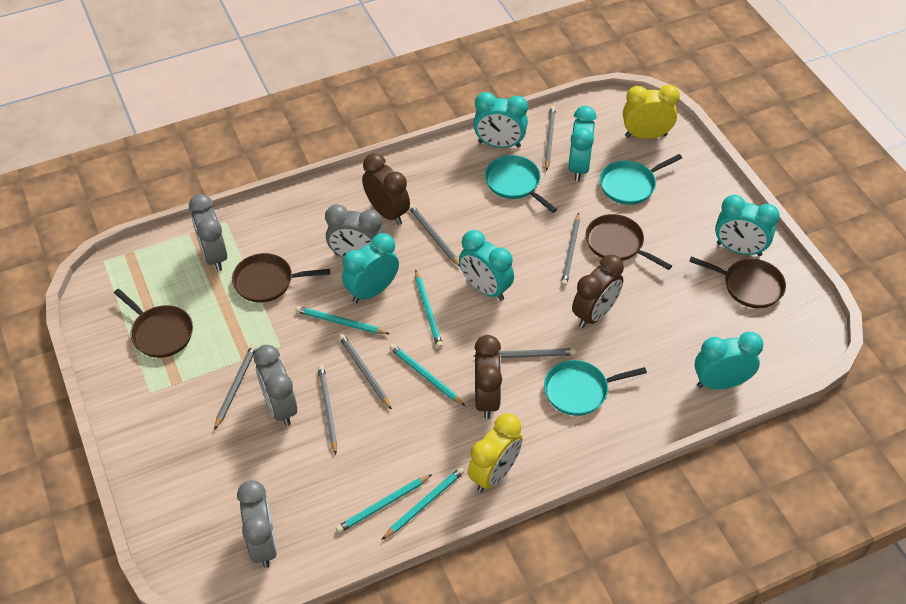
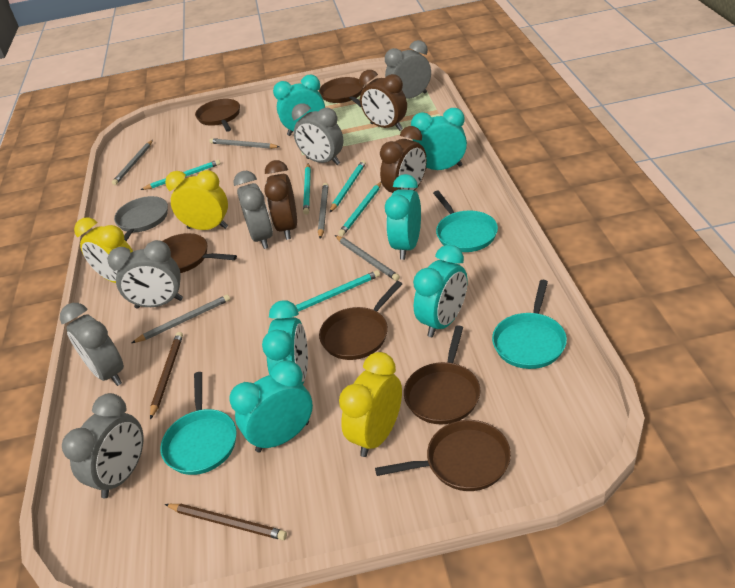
brown pan: 4 -> 6
brown pencil: 0 -> 2
grey clock: 4 -> 6
grey pan: 0 -> 1
grey pencil: 7 -> 5
yellow clock: 2 -> 3

